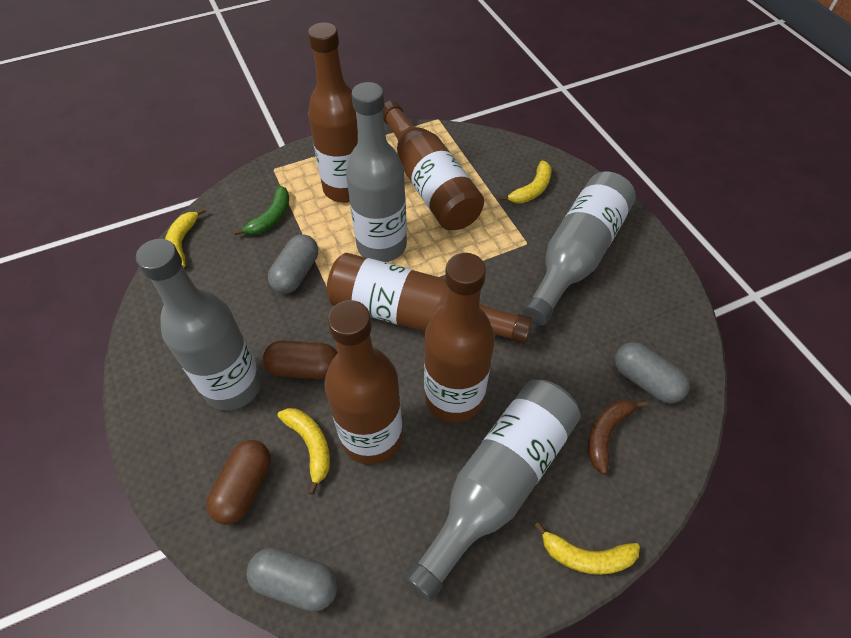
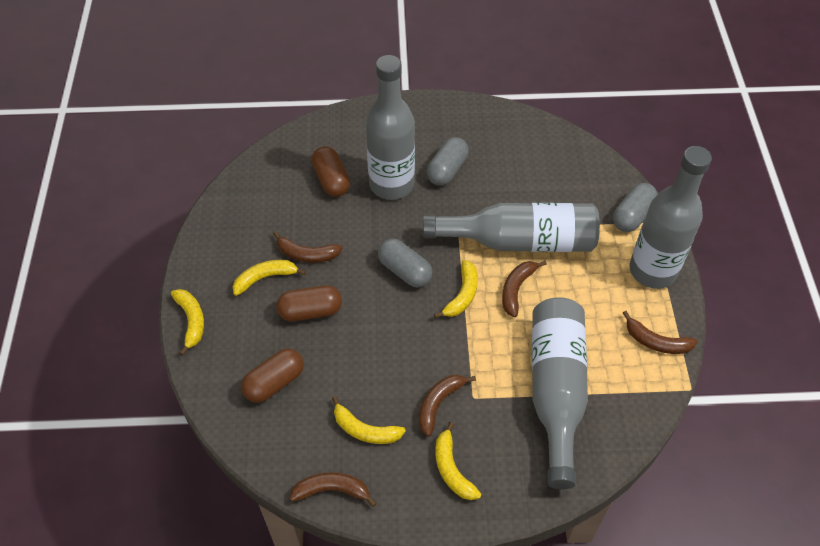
brown banana: 1 -> 5
brown bottle: 5 -> 0
brown capsule: 2 -> 3
green banana: 1 -> 0
yellow banana: 4 -> 5

